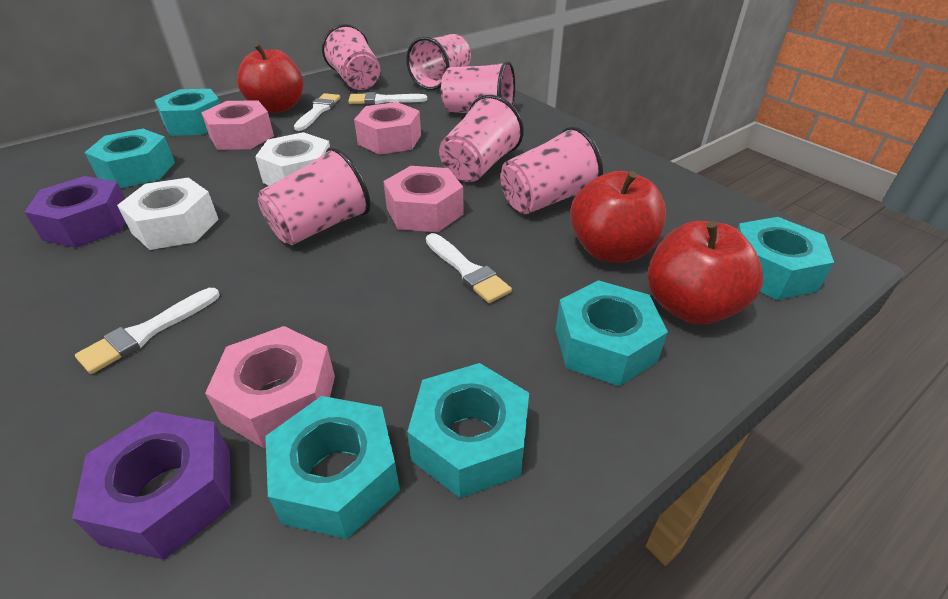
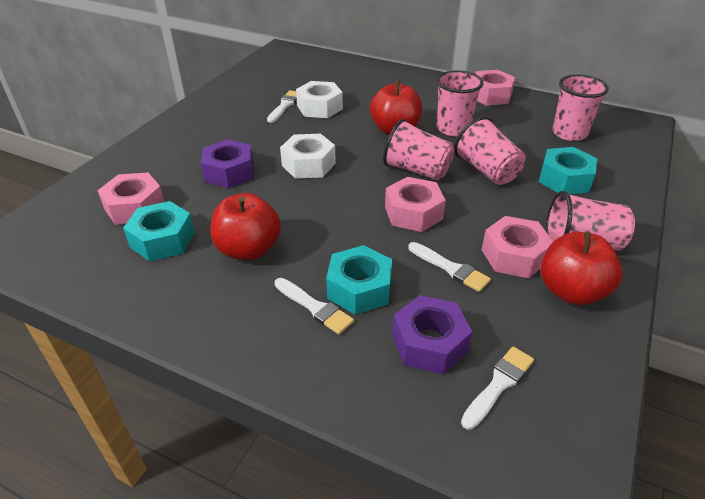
pink cup: 6 -> 5
turquoise nut: 6 -> 3

